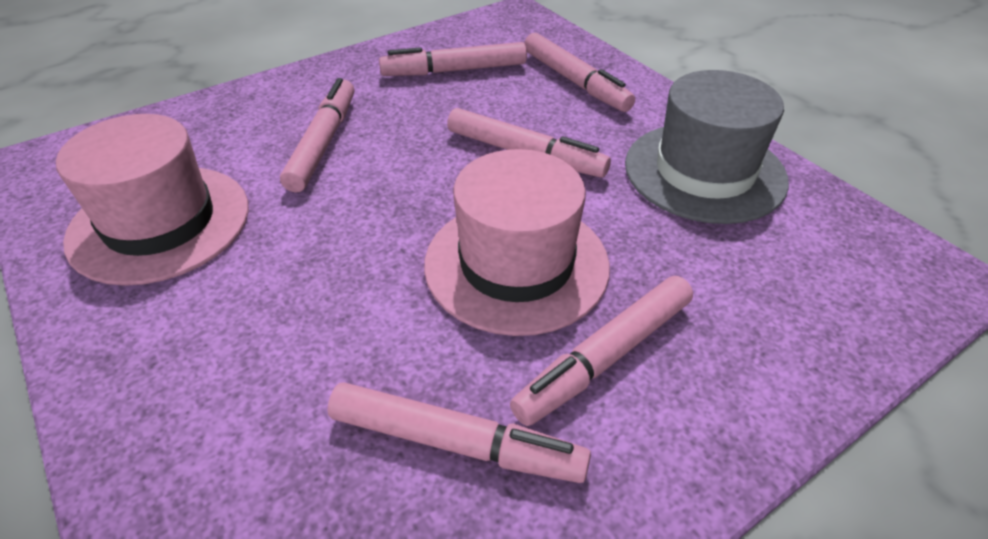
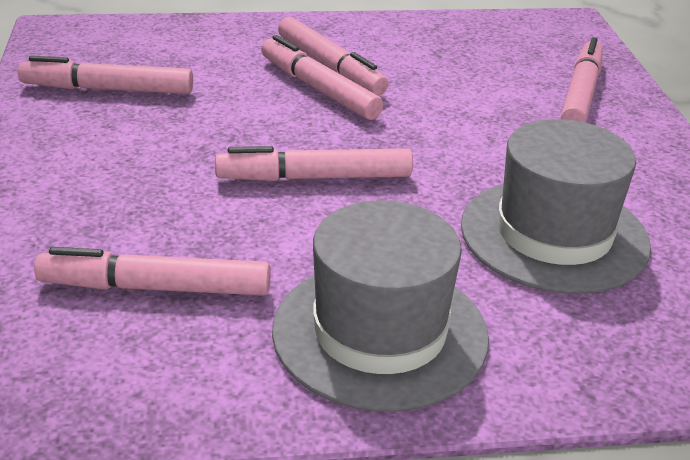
grey hat: 1 -> 2
pink hat: 2 -> 0

